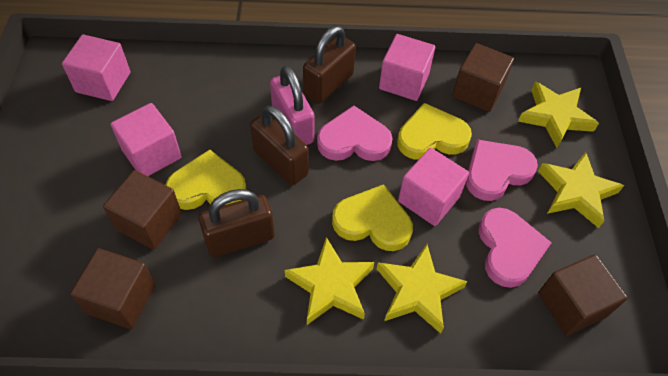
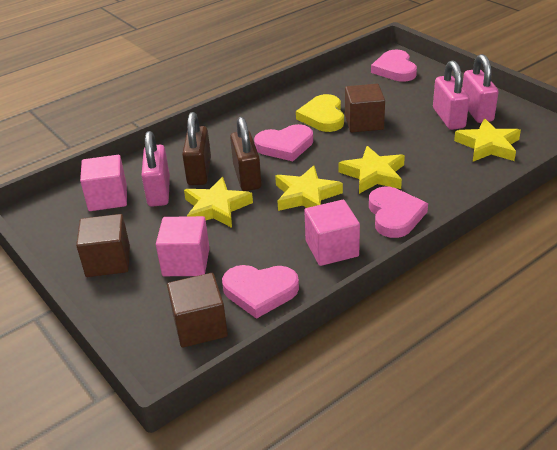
brown cube: 4 -> 3
brown padlock: 3 -> 2
pink cube: 4 -> 3
pink heart: 3 -> 4
pink padlock: 1 -> 3
yellow heart: 3 -> 1

